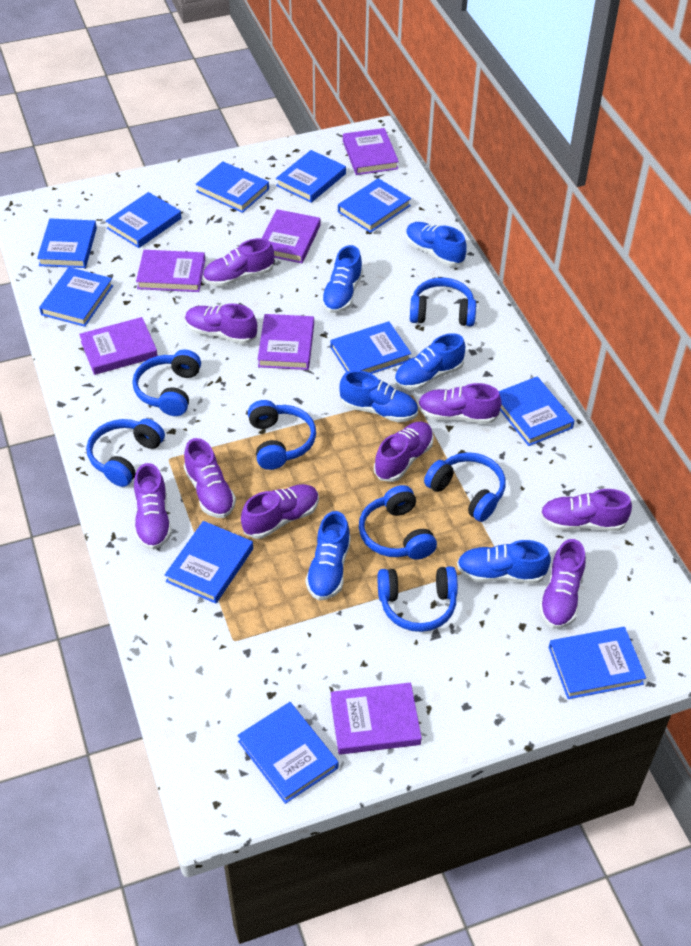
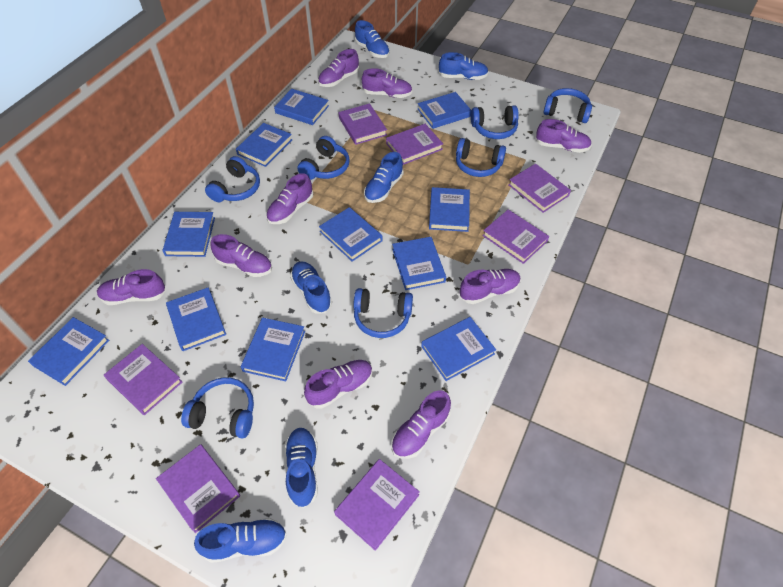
purple book: 6 -> 7

